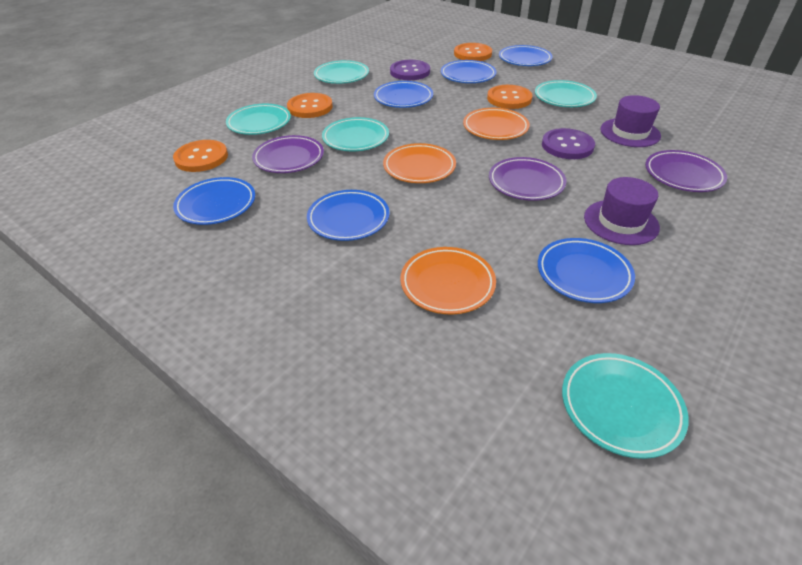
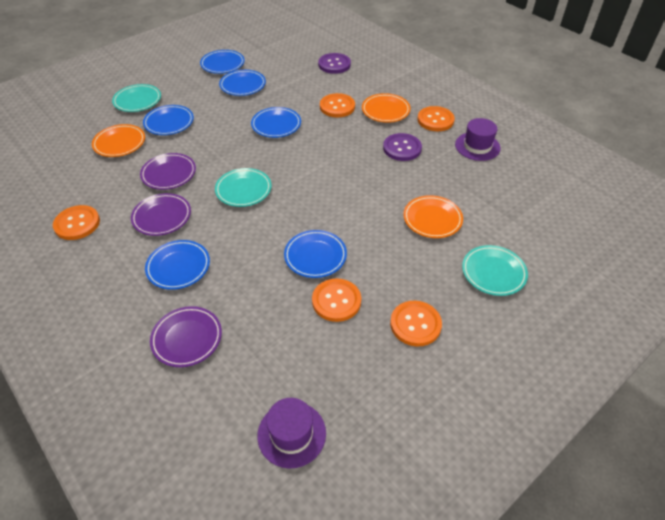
orange button: 4 -> 5
turquoise plate: 5 -> 3

